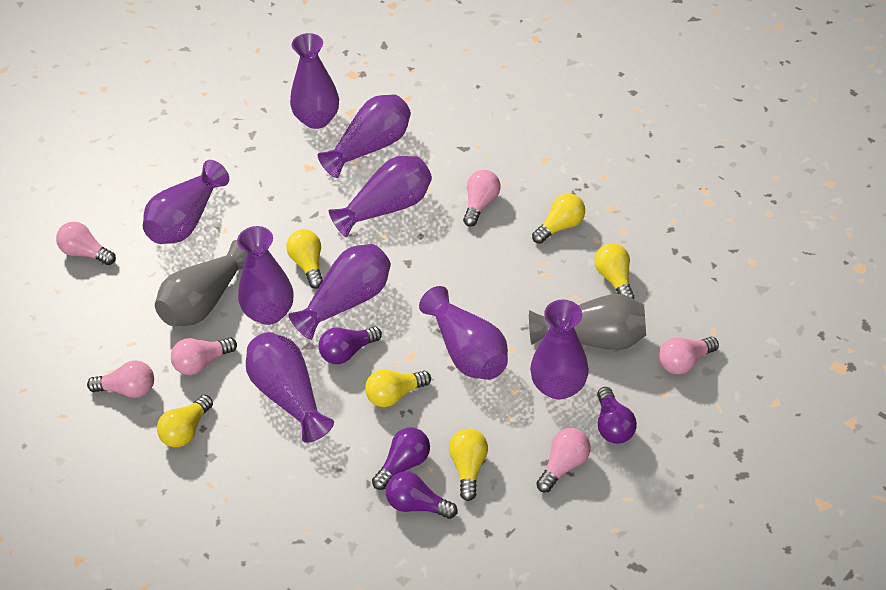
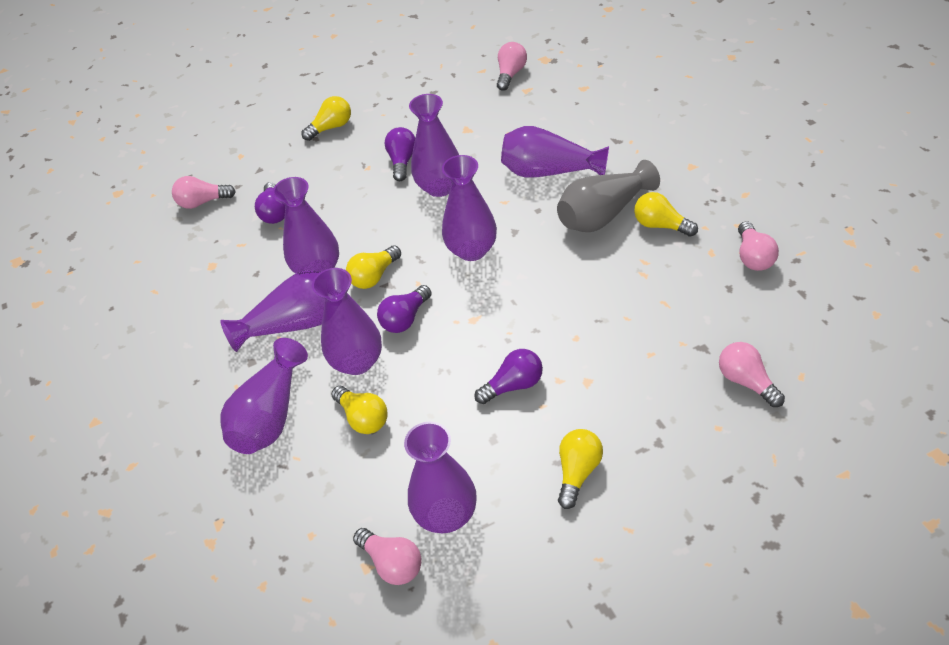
grey vase: 2 -> 1
pink light bulb: 6 -> 5
purple vase: 9 -> 8
yellow light bulb: 6 -> 5

